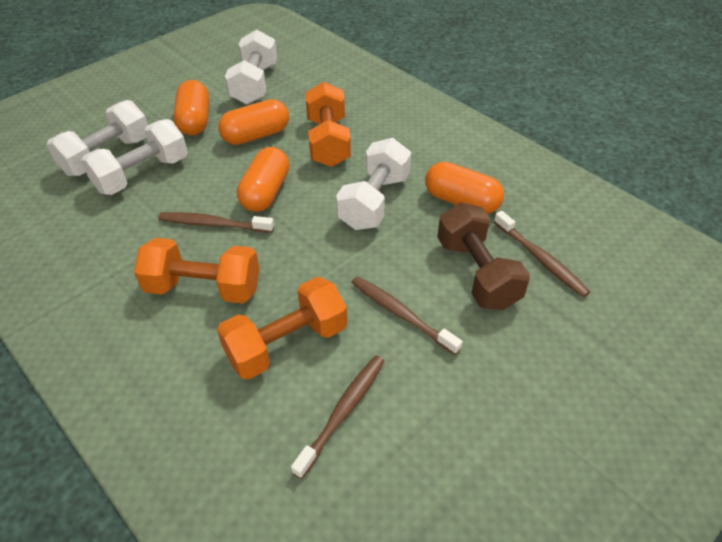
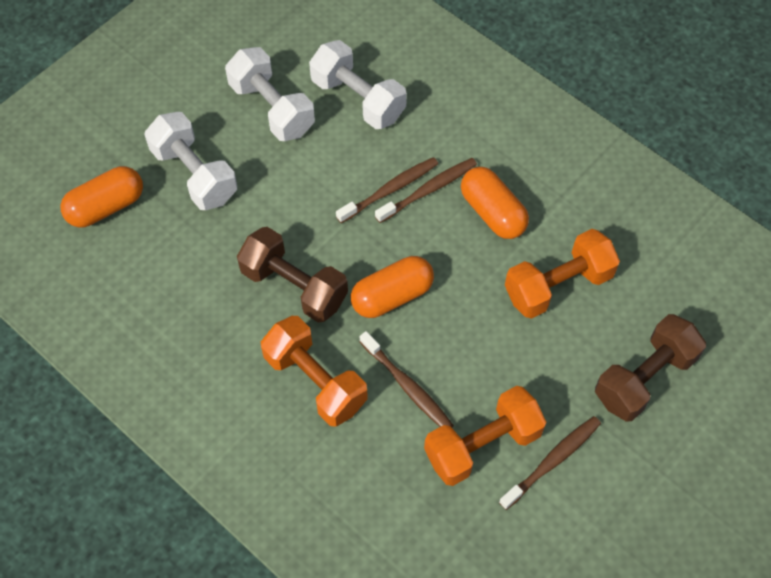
brown dumbbell: 1 -> 2
orange capsule: 4 -> 3
white dumbbell: 4 -> 3

